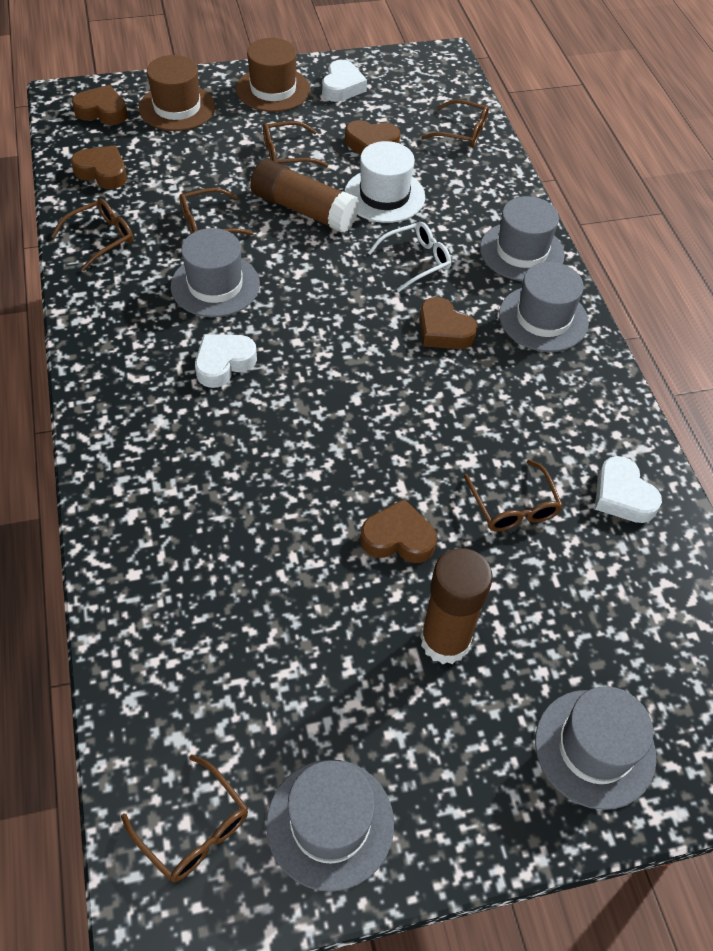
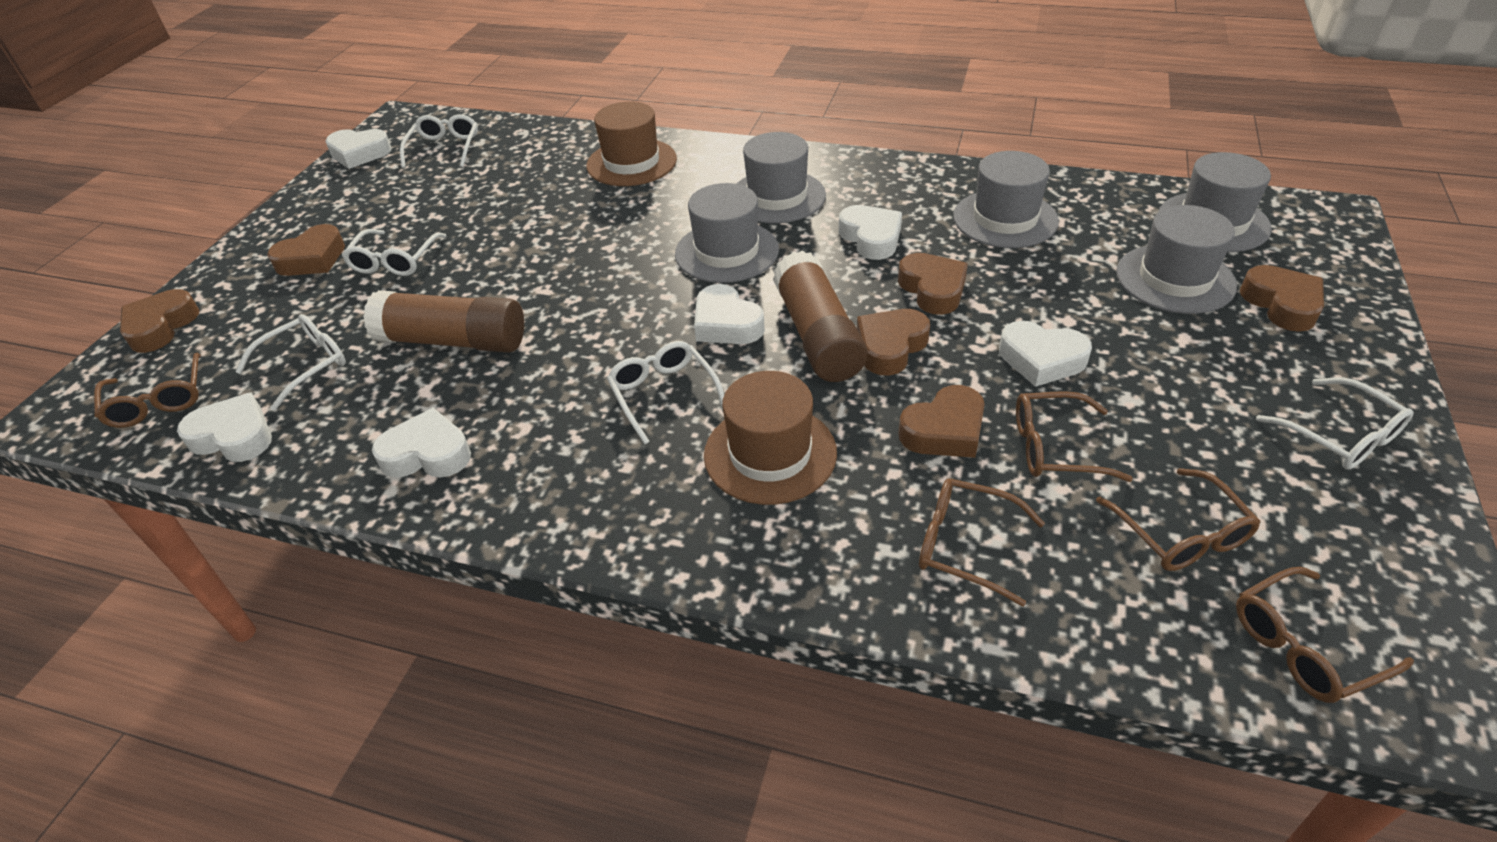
brown glasses: 6 -> 5
brown heart: 5 -> 6
white glasses: 1 -> 5
white hat: 1 -> 0
white heart: 3 -> 6

